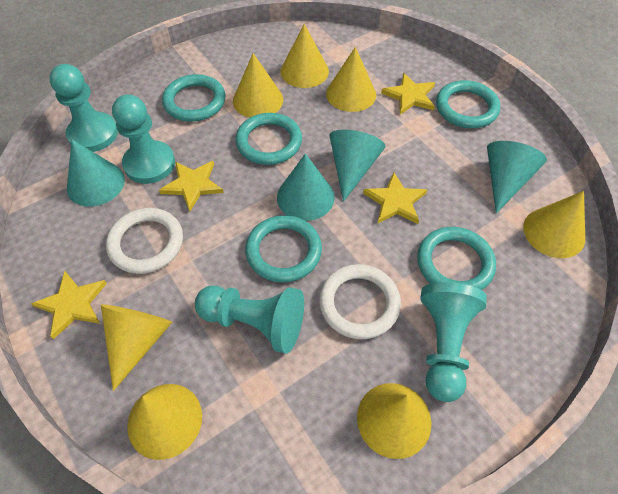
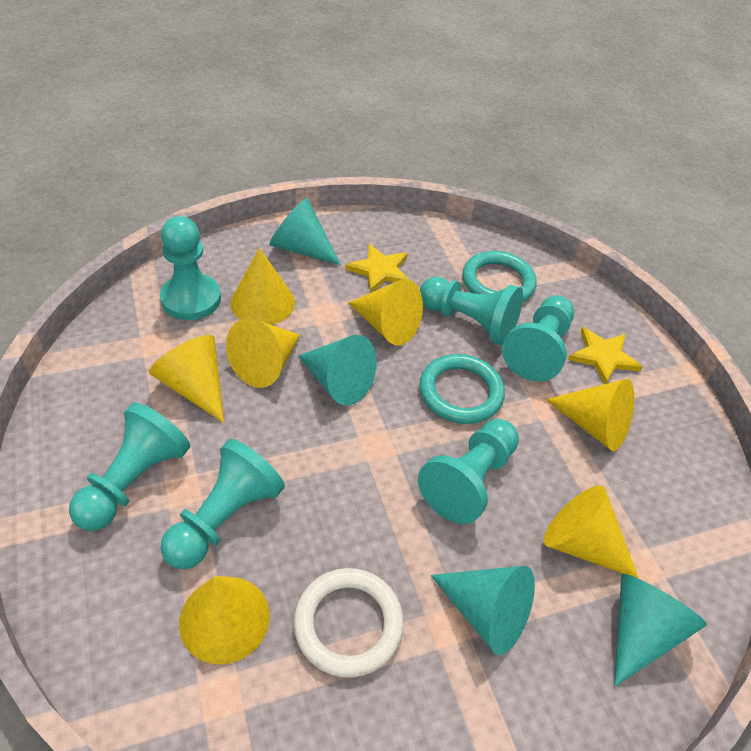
turquoise pawn: 4 -> 6
turquoise ring: 5 -> 2
white ring: 2 -> 1
yellow star: 4 -> 2

